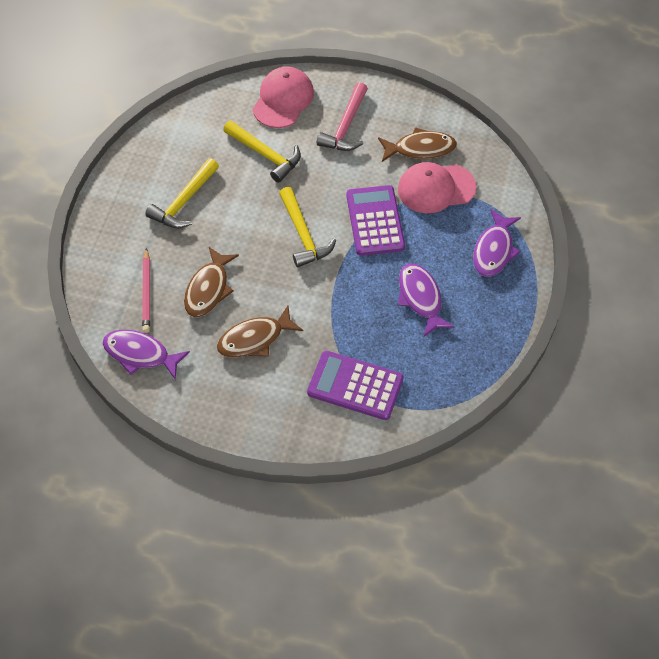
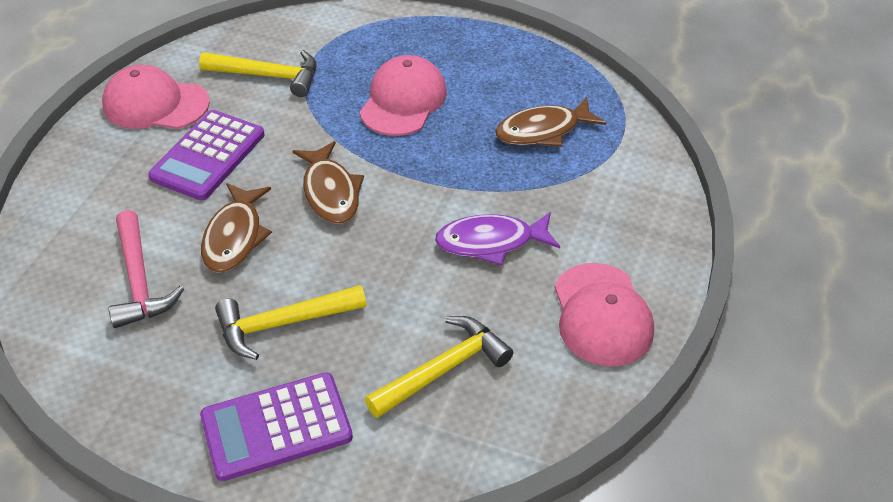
pink cap: 2 -> 3
pink pencil: 1 -> 0
purple fish: 3 -> 1

